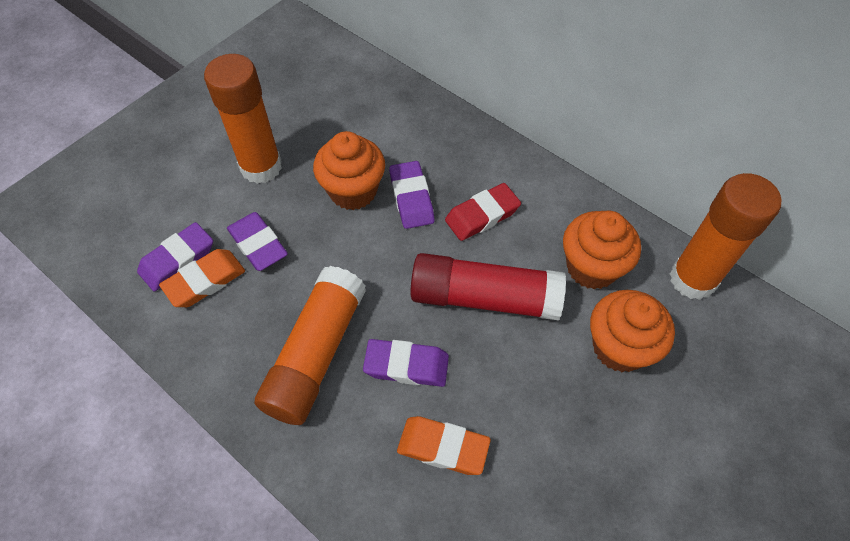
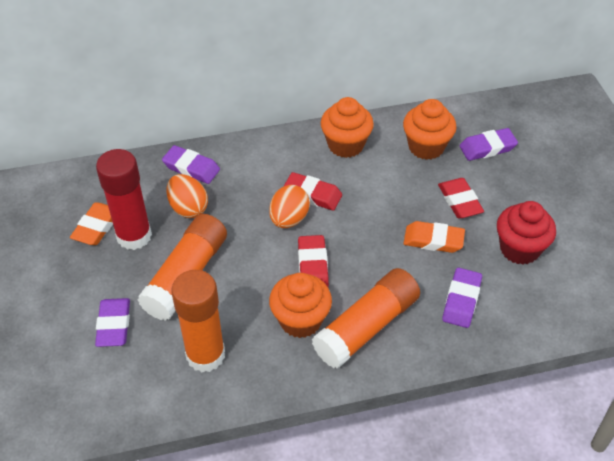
orange egg: 0 -> 2
red cupcake: 0 -> 1
red eraser: 1 -> 3

